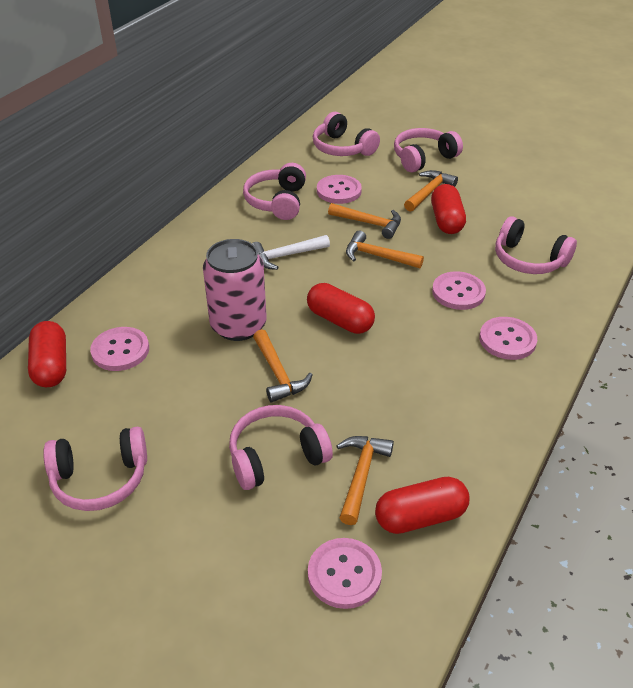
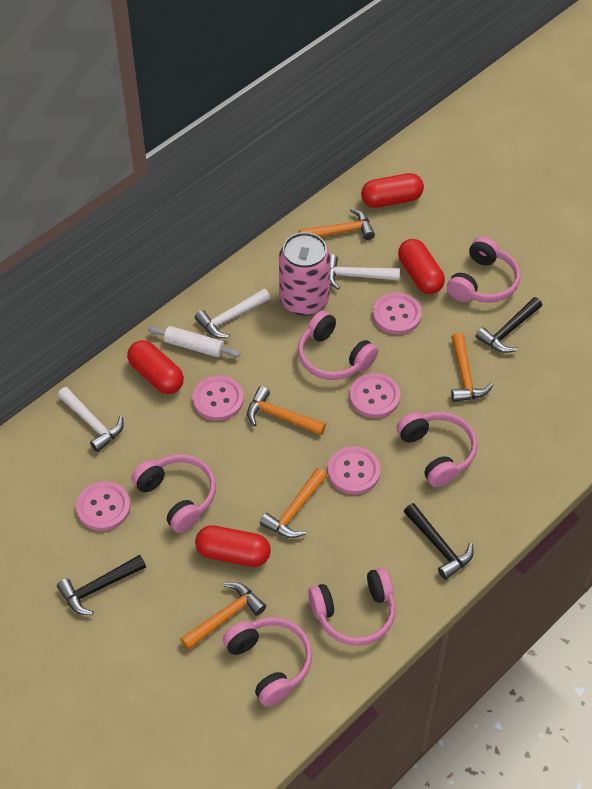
black hammer: 0 -> 3
white hammer: 1 -> 3
white rolling pin: 0 -> 1

